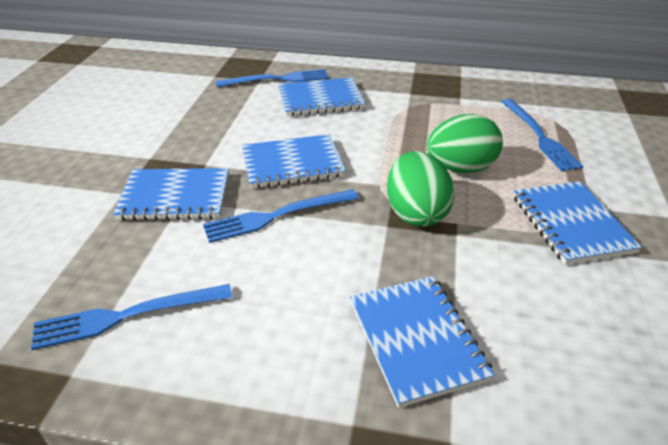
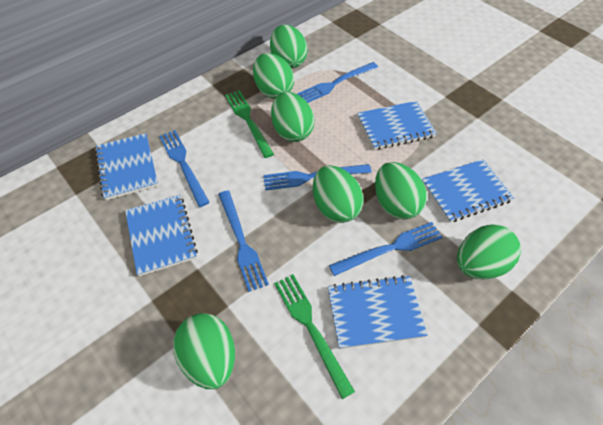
blue fork: 4 -> 5
green egg: 2 -> 7
green fork: 0 -> 2

